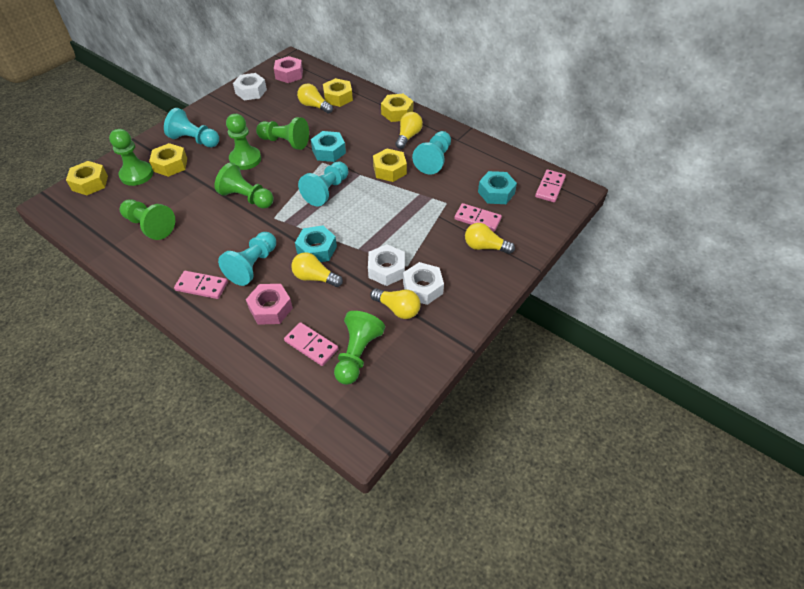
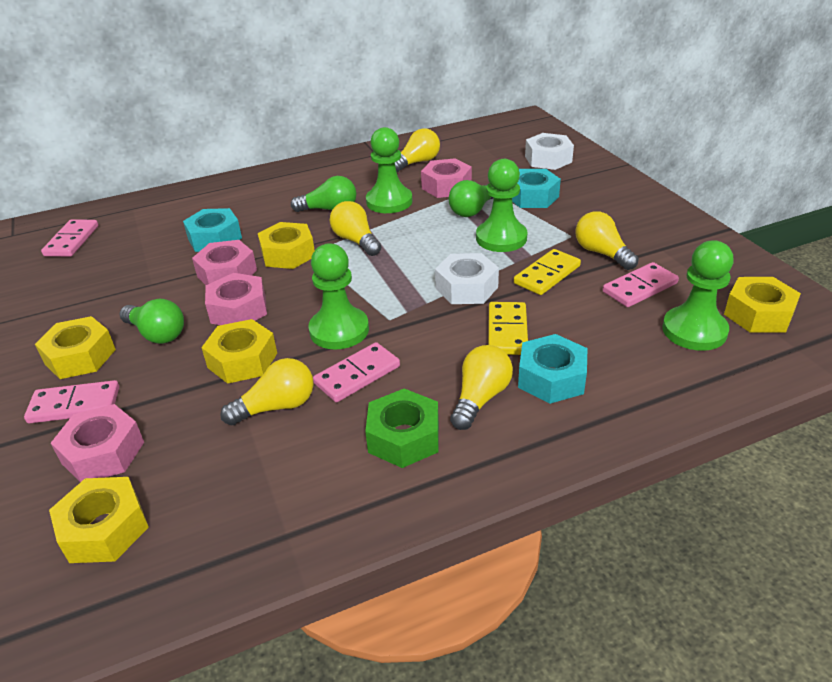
green light bulb: 0 -> 3
green nut: 0 -> 1
green pawn: 6 -> 4
pink nut: 2 -> 4
turquoise pawn: 4 -> 0
white nut: 3 -> 2
yellow domino: 0 -> 2

